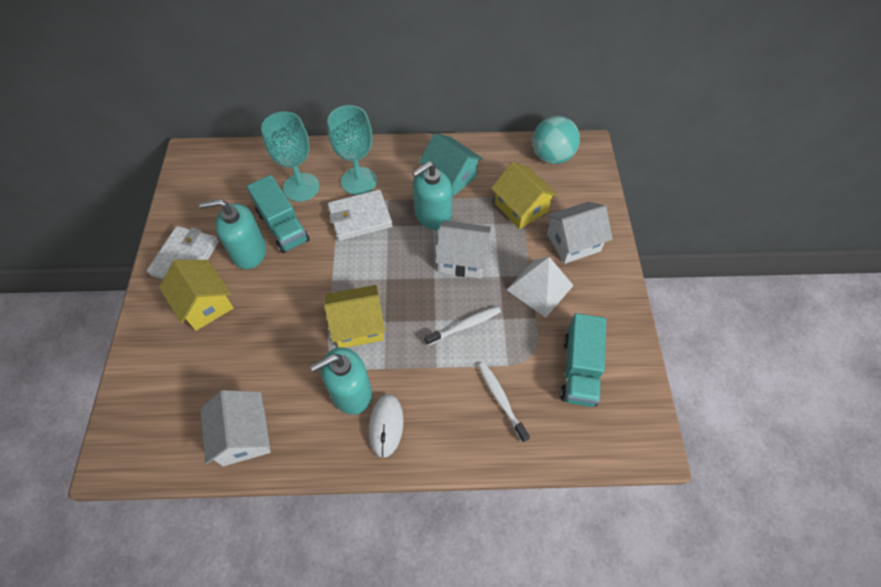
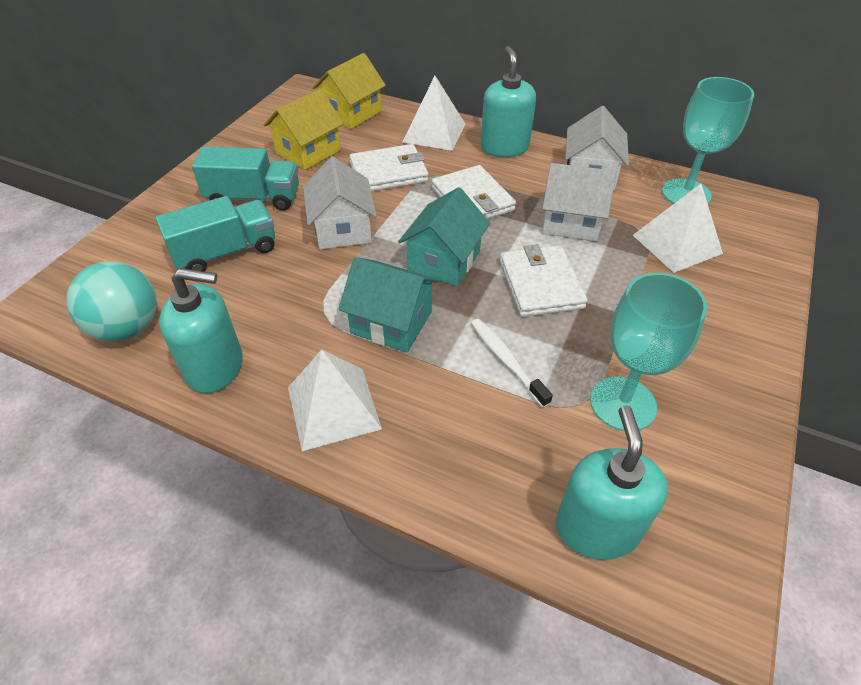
turquoise house: 1 -> 2
white mouse: 1 -> 0
white pyramid: 1 -> 3
white toothbrush: 2 -> 1
white wallet: 2 -> 3
yellow house: 3 -> 2

